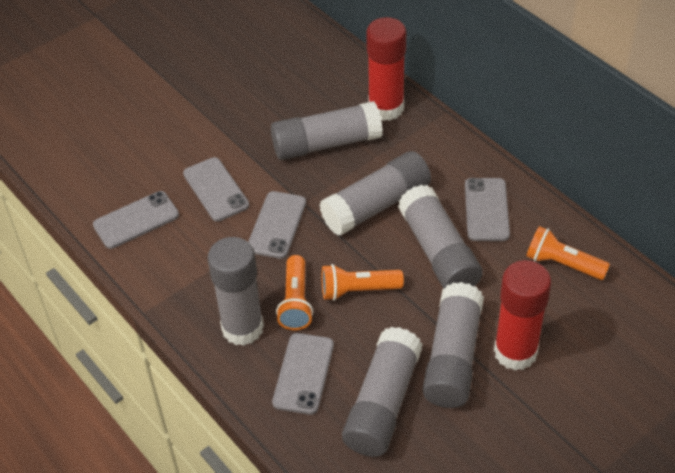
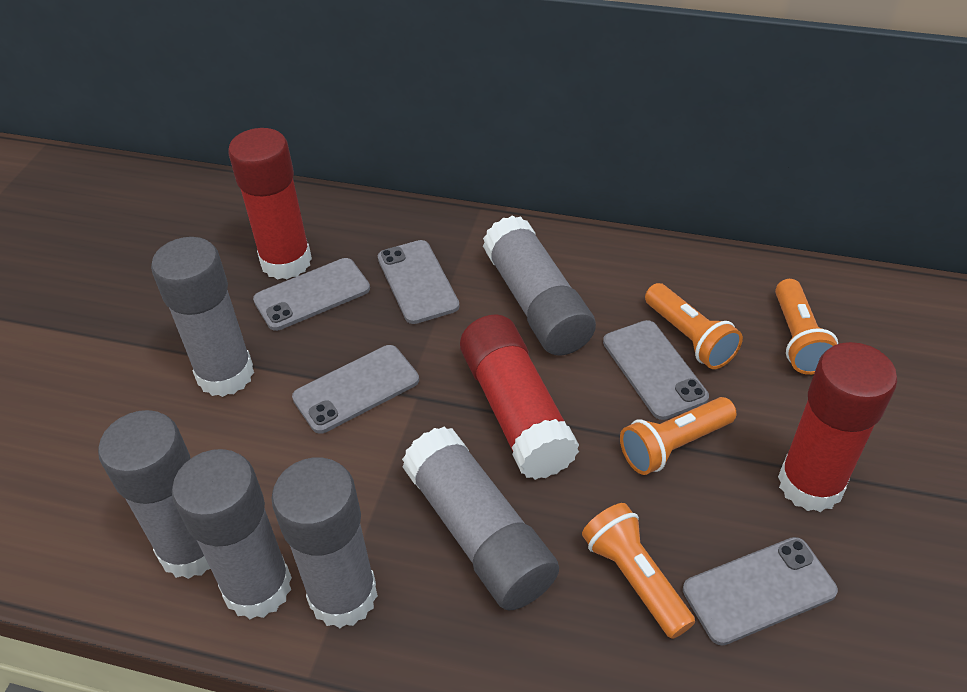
orange flashlight: 3 -> 4
red glue stick: 2 -> 3

